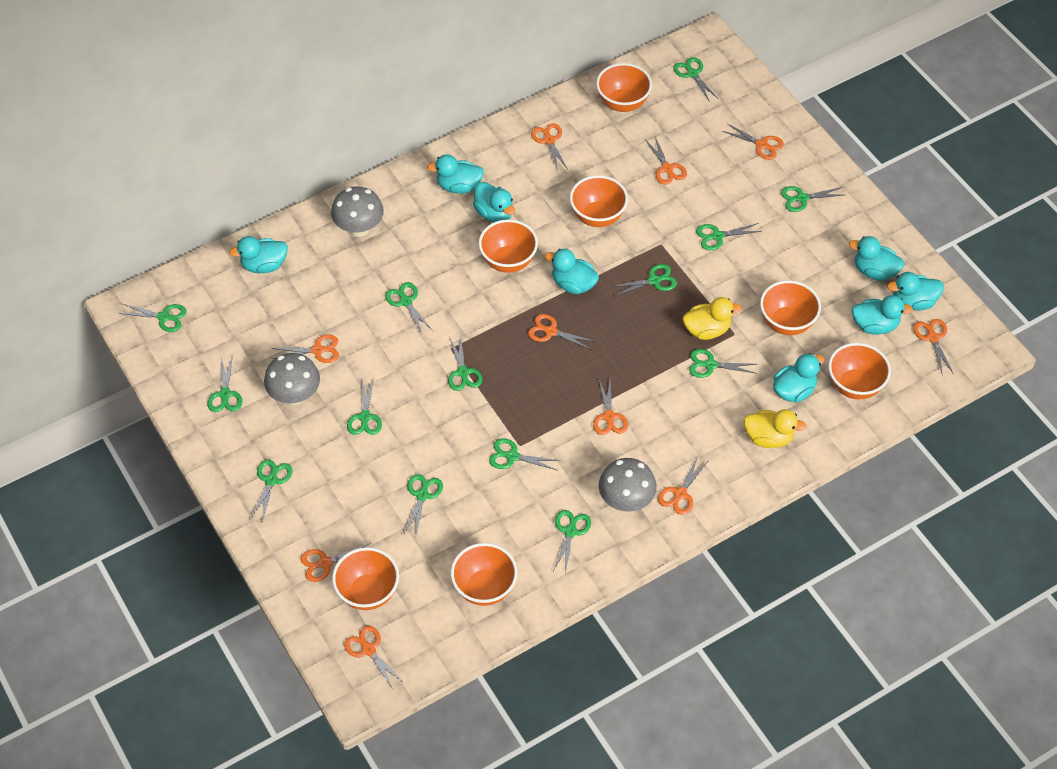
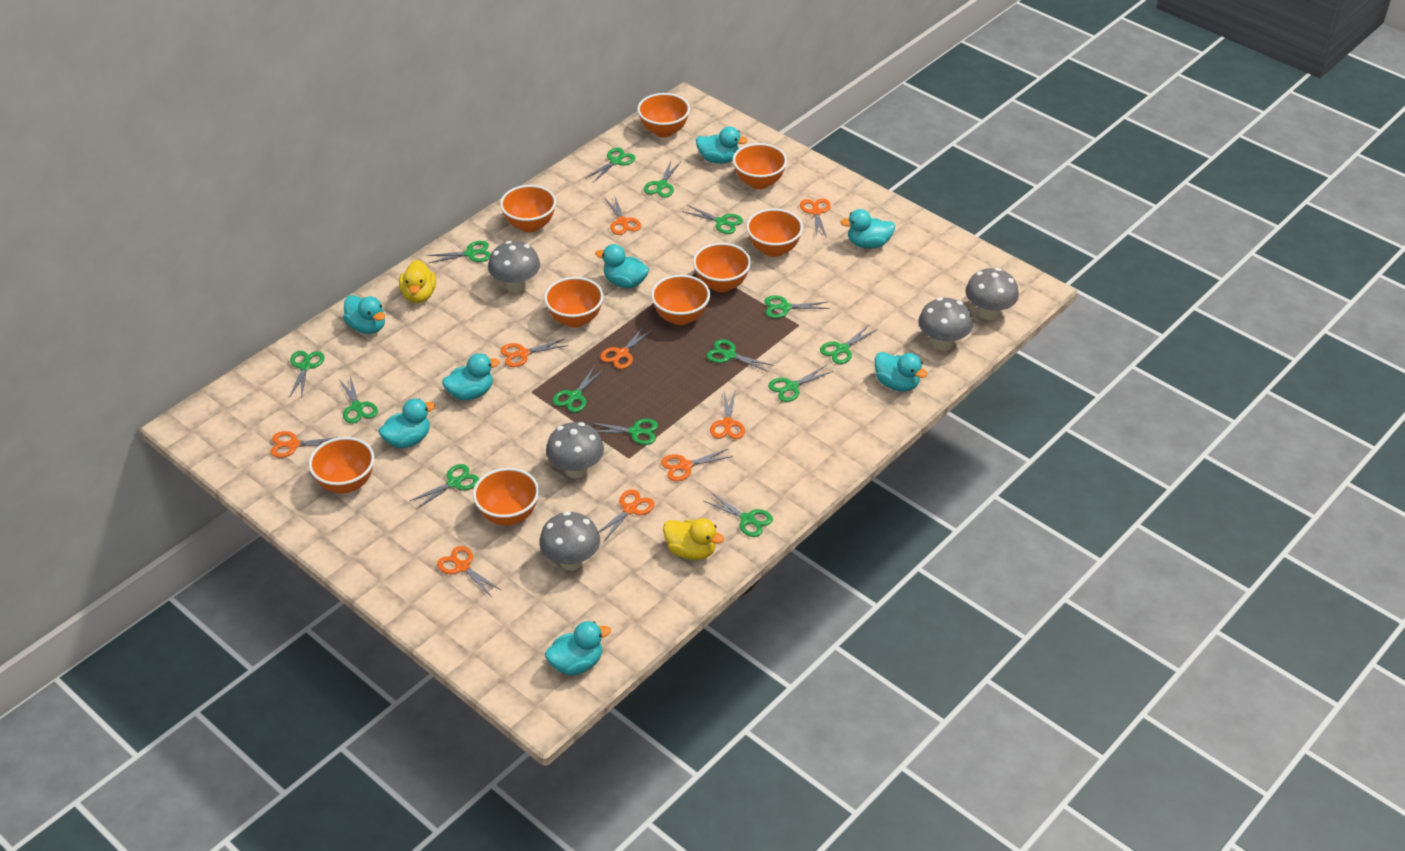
grey mushroom: 3 -> 5
orange bowl: 7 -> 9
orange scissors: 10 -> 9

